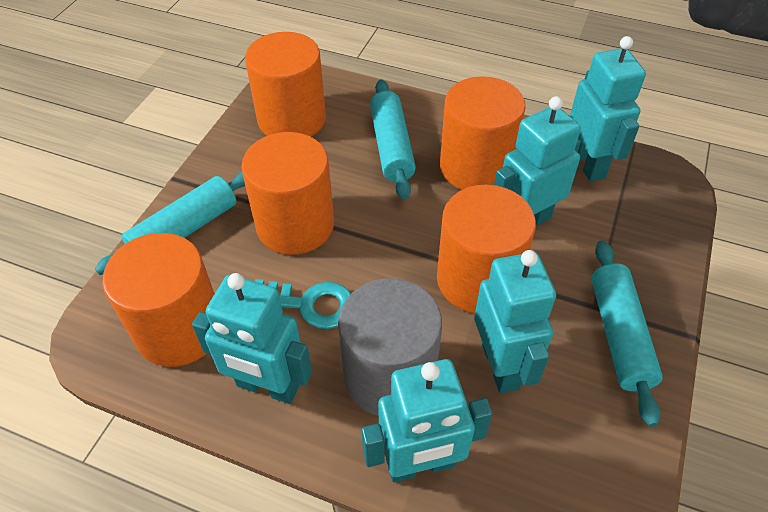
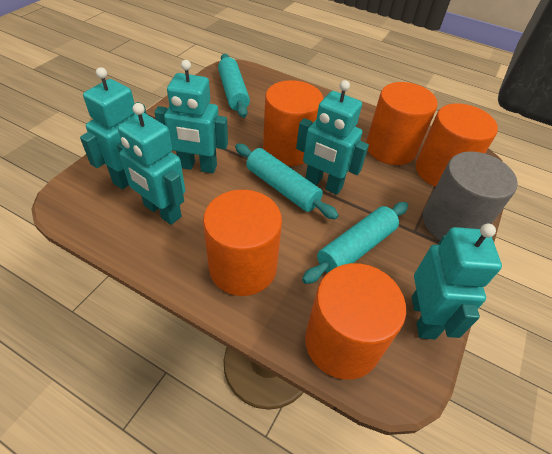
turquoise key: 1 -> 0

